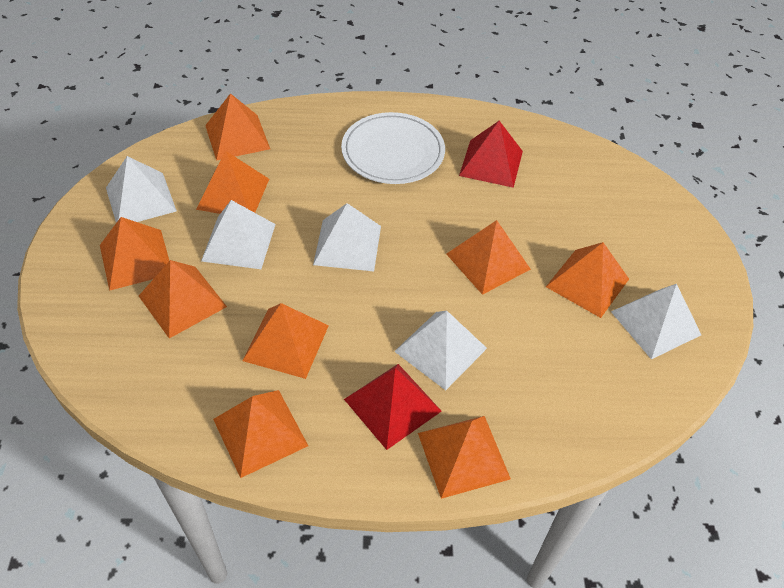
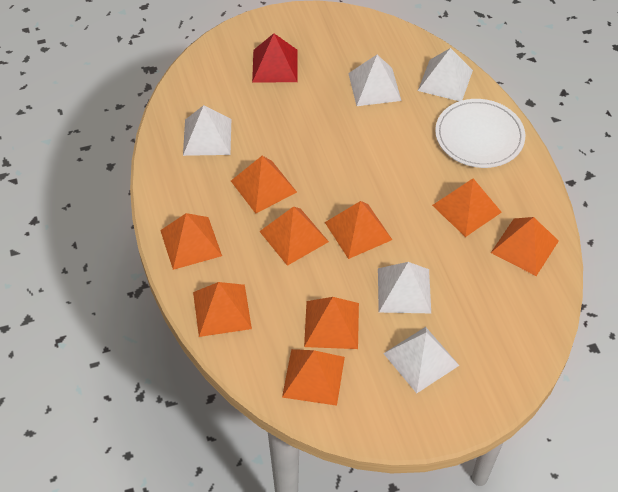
red pyramid: 2 -> 1

